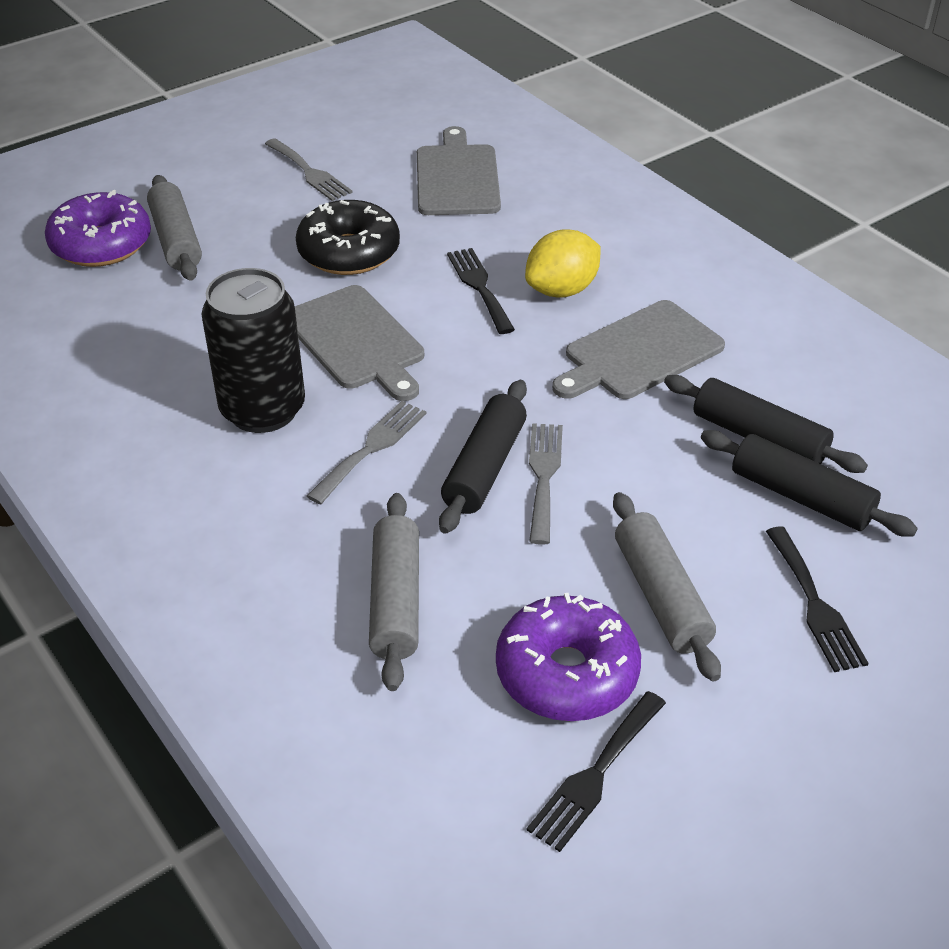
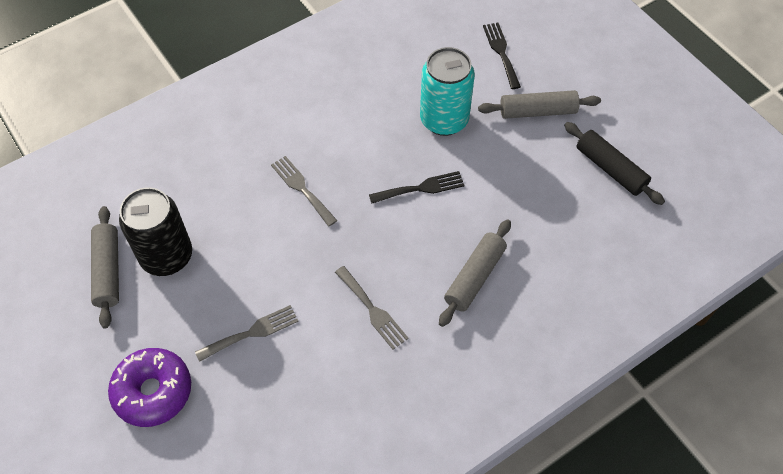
black donut: 1 -> 0
black fork: 3 -> 2
black rolling pin: 3 -> 1
grey cutting board: 3 -> 0
purple donut: 2 -> 1
turquoise can: 0 -> 1
yellow lemon: 1 -> 0

